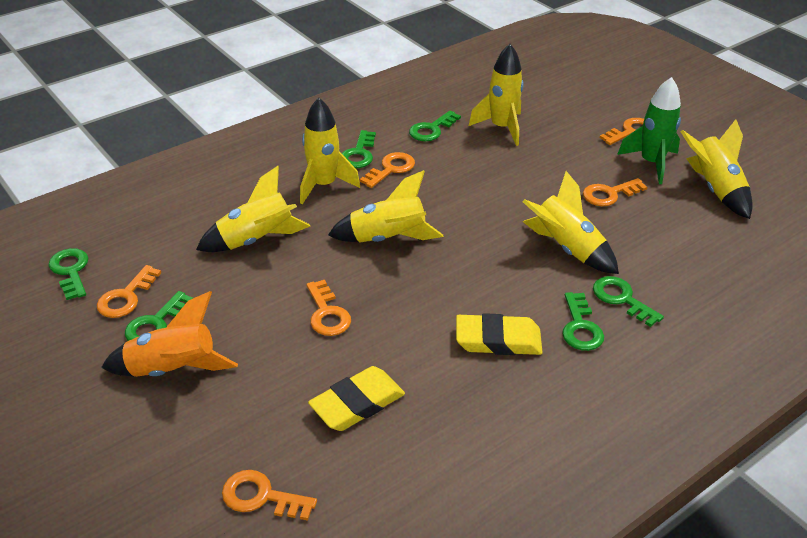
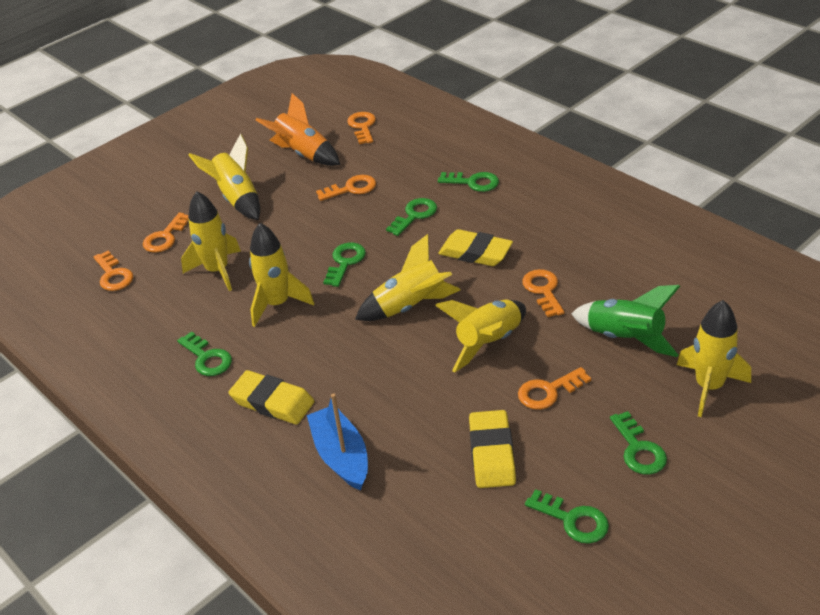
blue boat: 0 -> 1
yellow eraser: 2 -> 3

